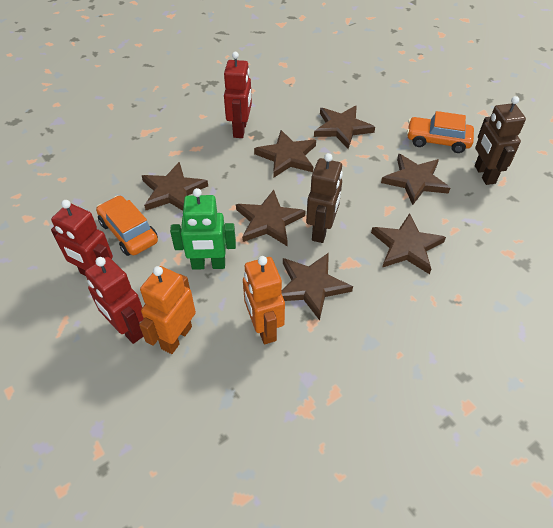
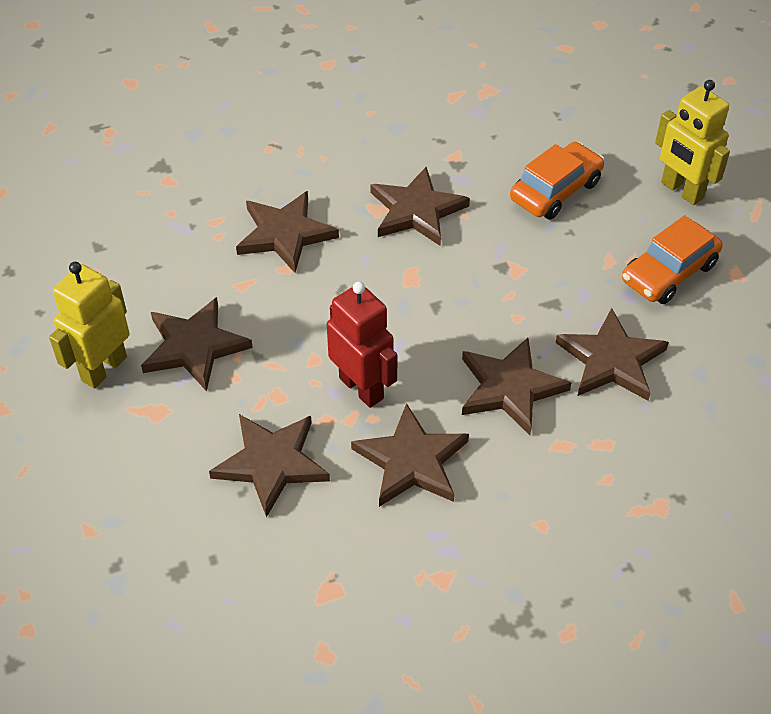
brown robot: 2 -> 0
green robot: 1 -> 0
orange robot: 2 -> 0
red robot: 3 -> 1
yellow robot: 0 -> 2

